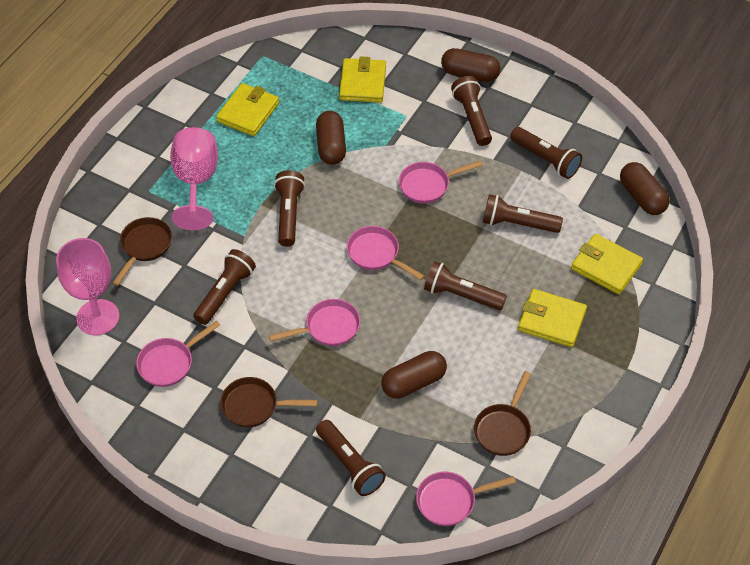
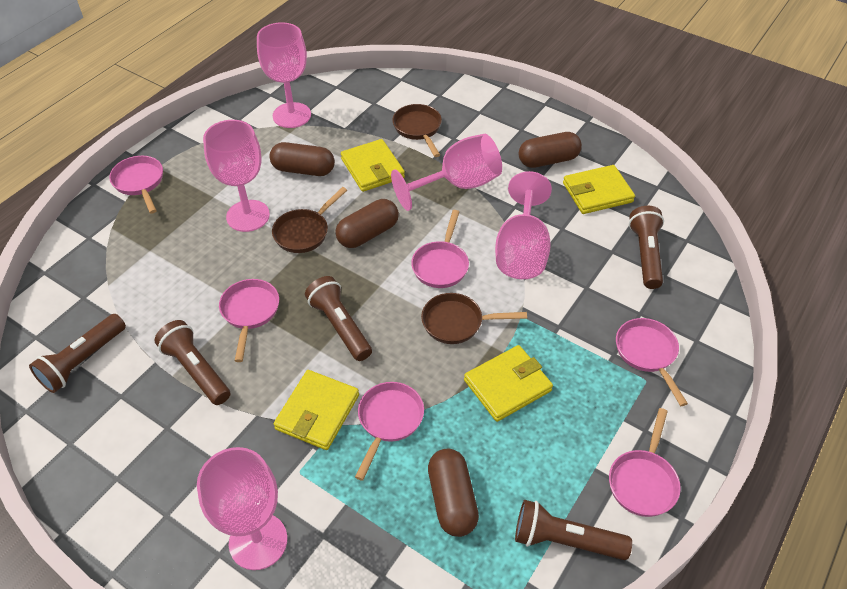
brown flashlight: 7 -> 5
pink goblet: 2 -> 5
pink pan: 5 -> 6

